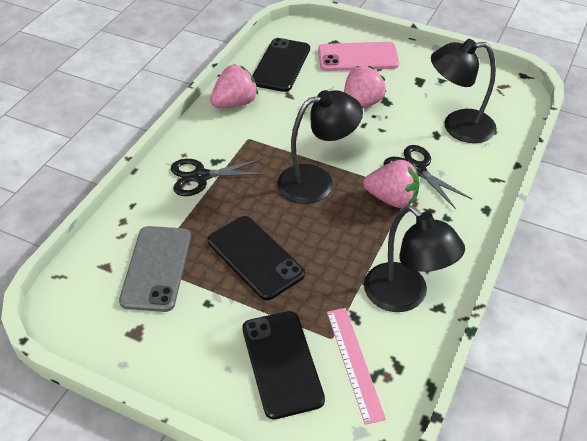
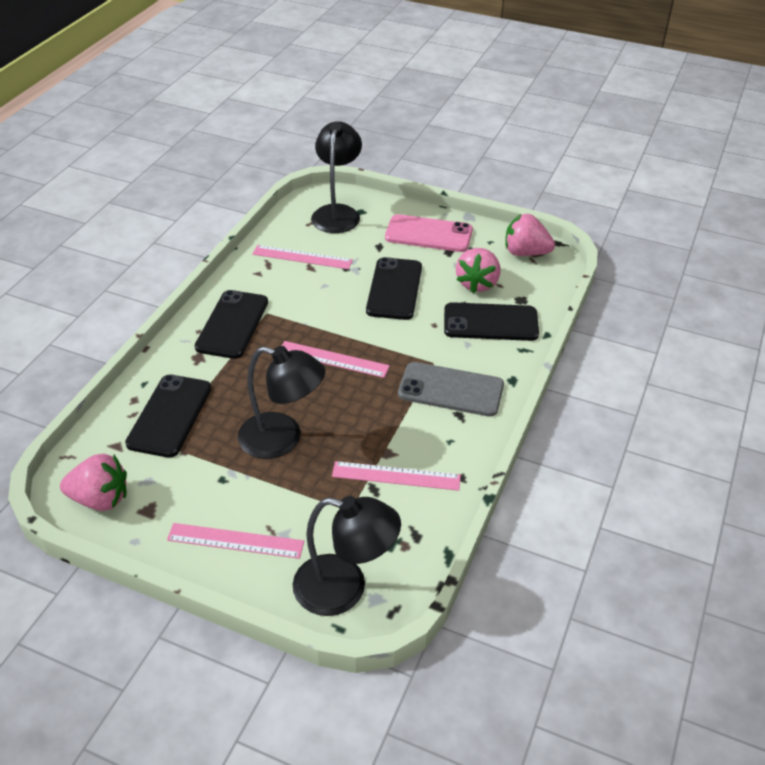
black phone: 3 -> 4
black scissors: 2 -> 0
pink ruler: 1 -> 4

